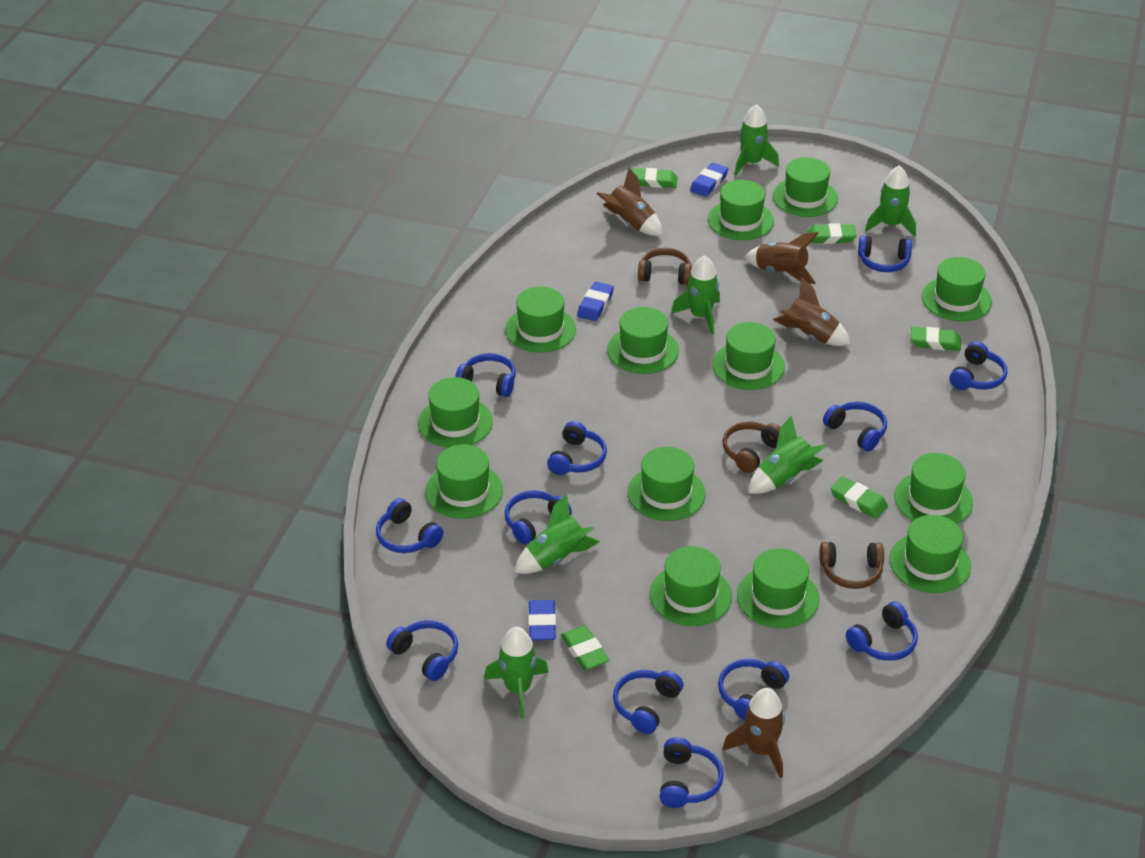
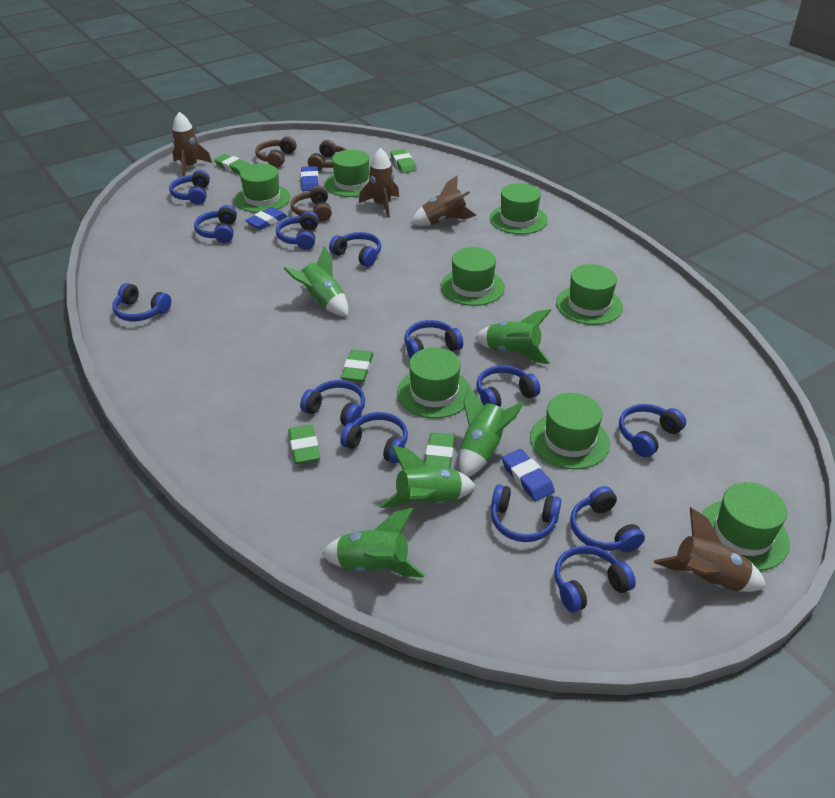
blue headphones: 12 -> 13
green hat: 13 -> 8
green rocket: 6 -> 5

